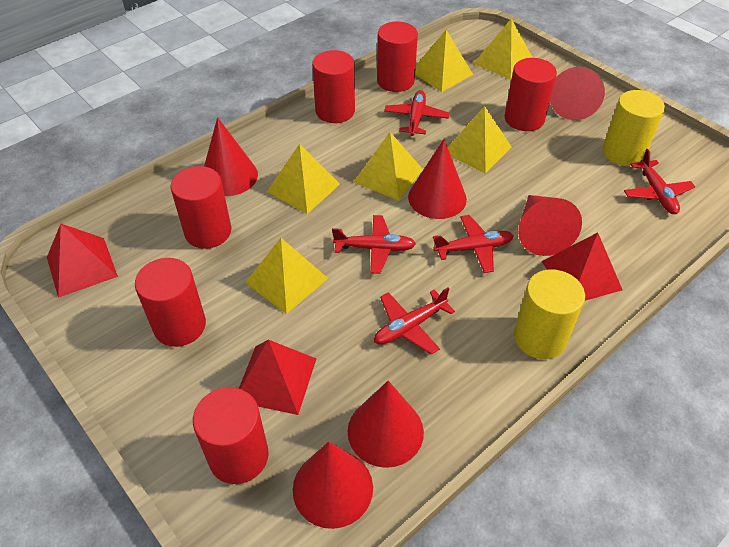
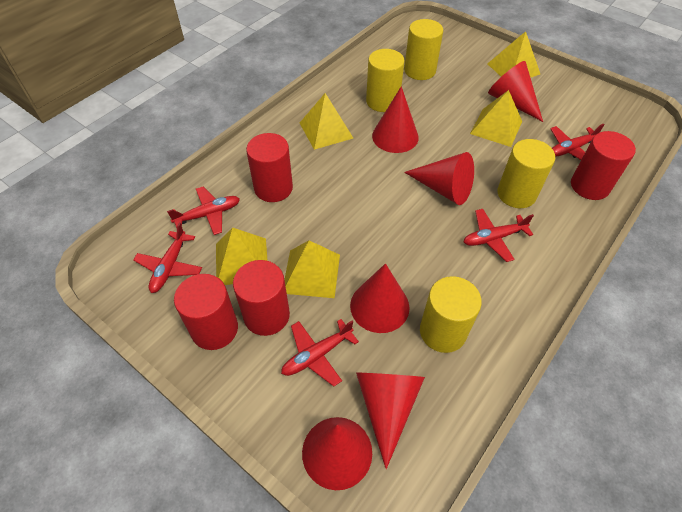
red cylinder: 6 -> 4
red pyramid: 3 -> 0
yellow cylinder: 2 -> 4
yellow pyramid: 6 -> 5

